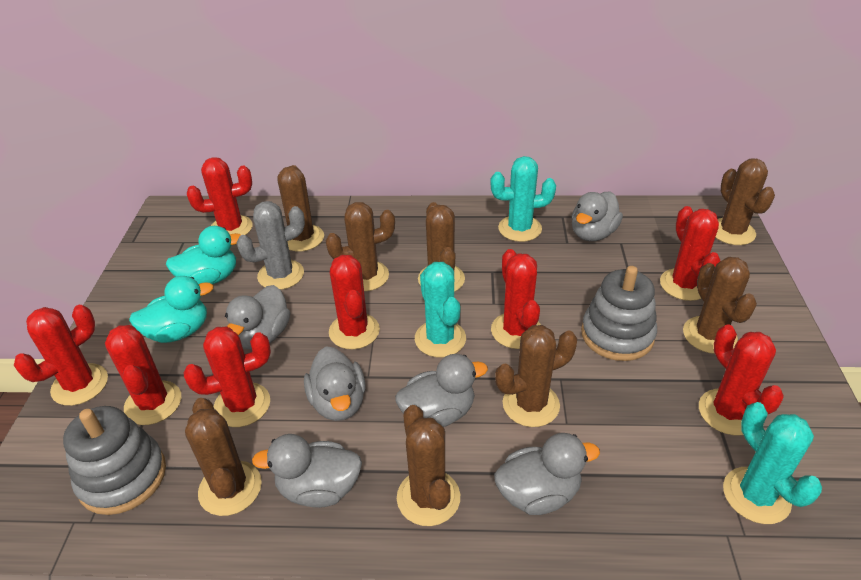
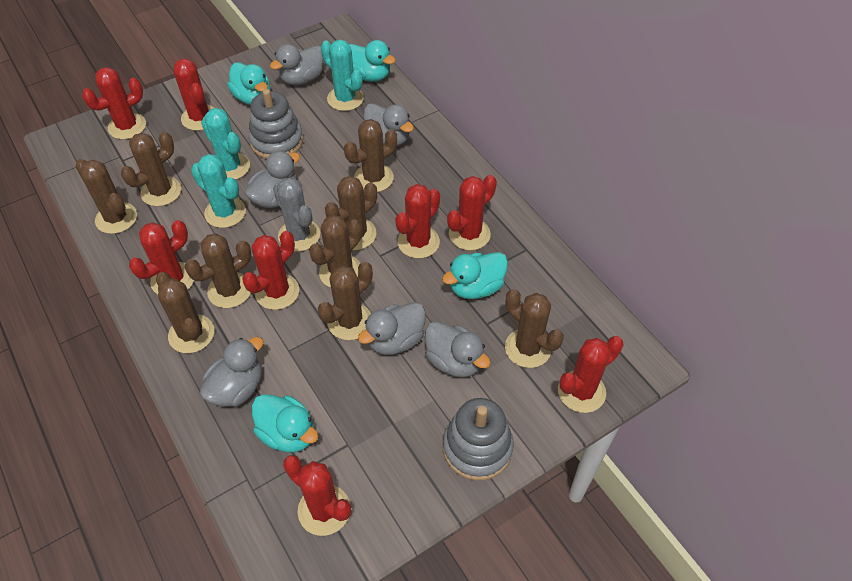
brown cactus: 8 -> 9
turquoise duck: 2 -> 4

